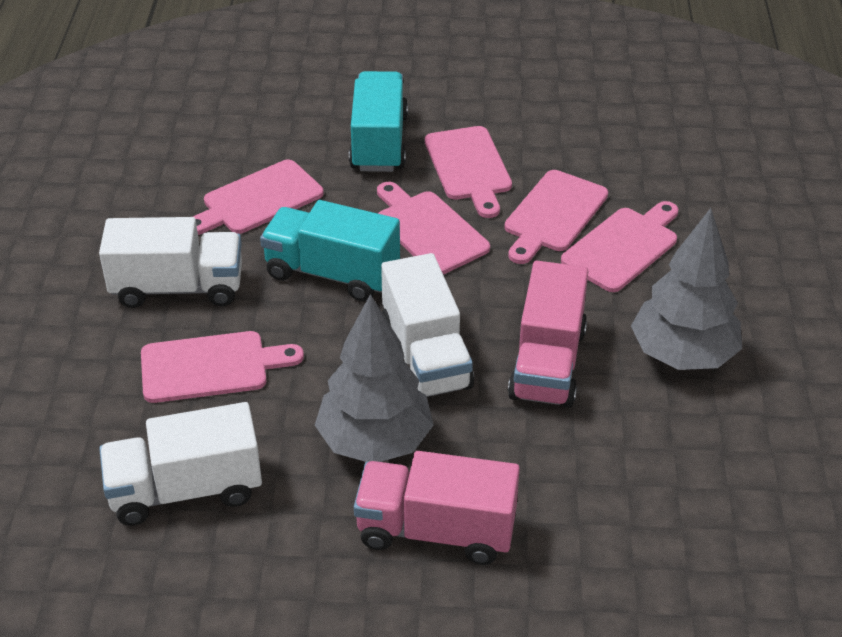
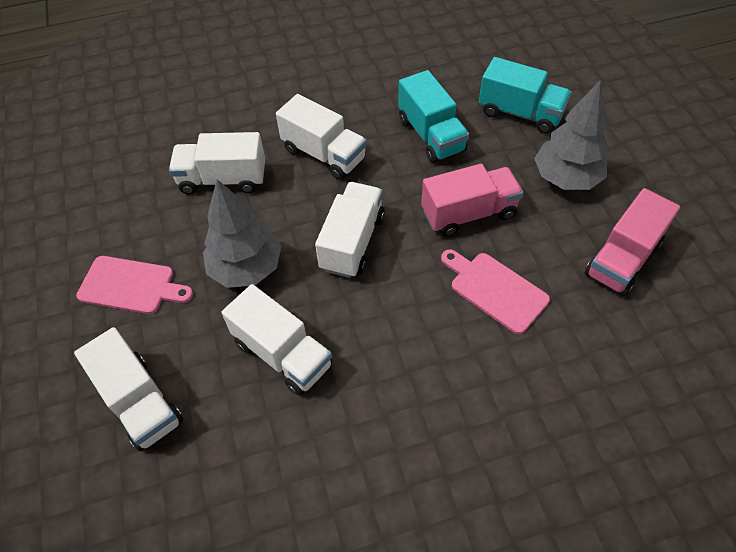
pink cutting board: 6 -> 2
white truck: 3 -> 5

